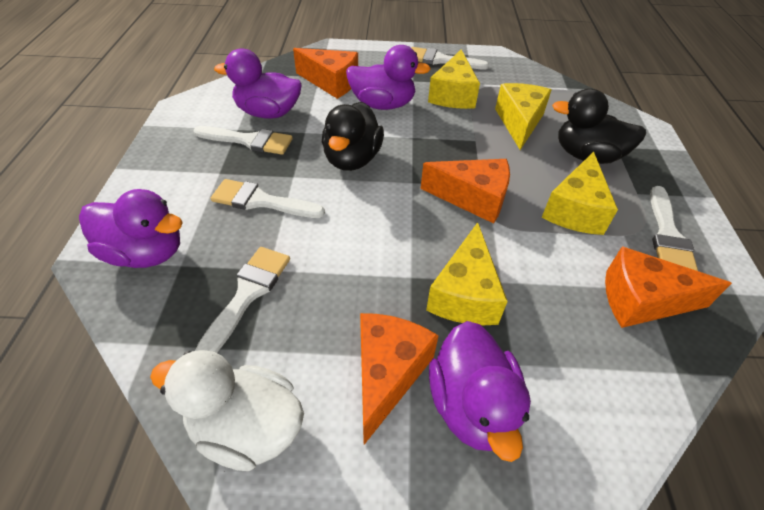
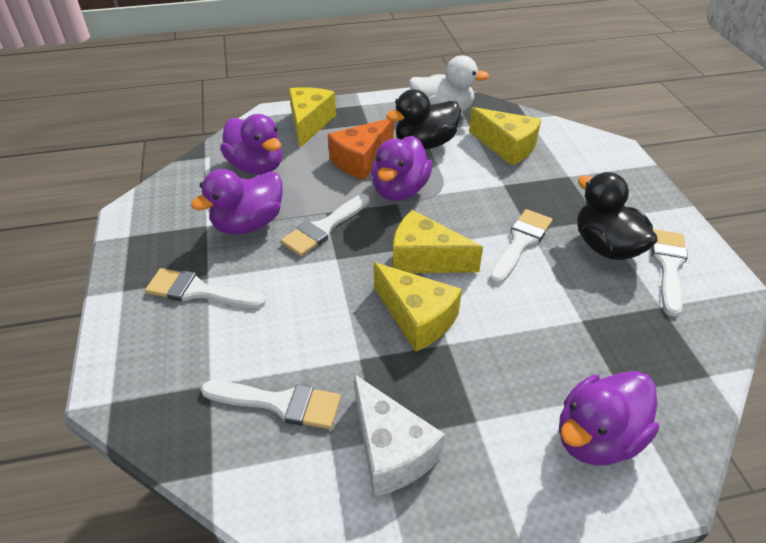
orange cheese: 4 -> 1
white cheese: 0 -> 1

